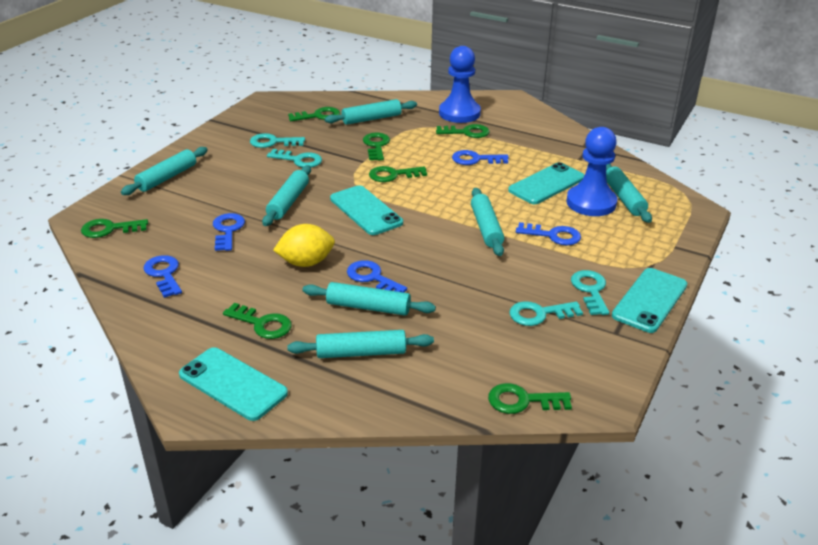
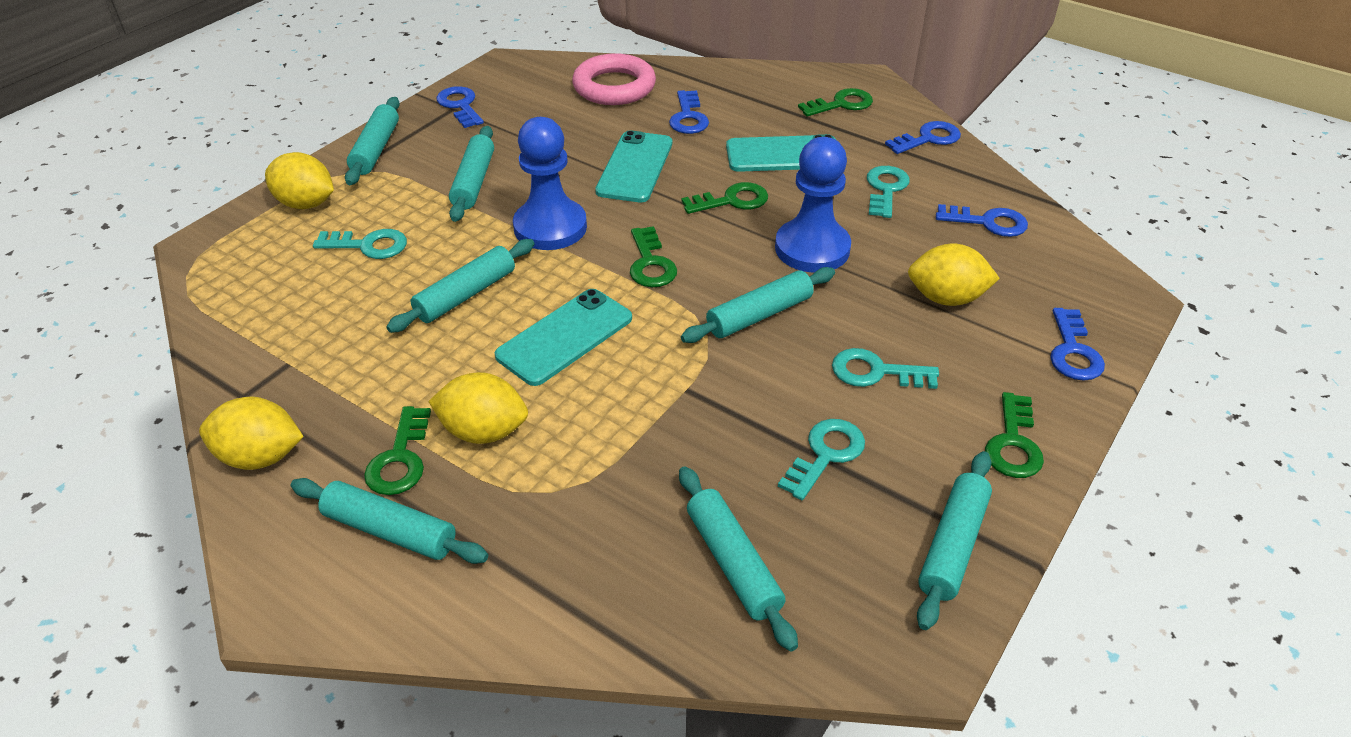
green key: 7 -> 5
pink ring: 0 -> 1
turquoise phone: 4 -> 3
yellow lemon: 1 -> 4

